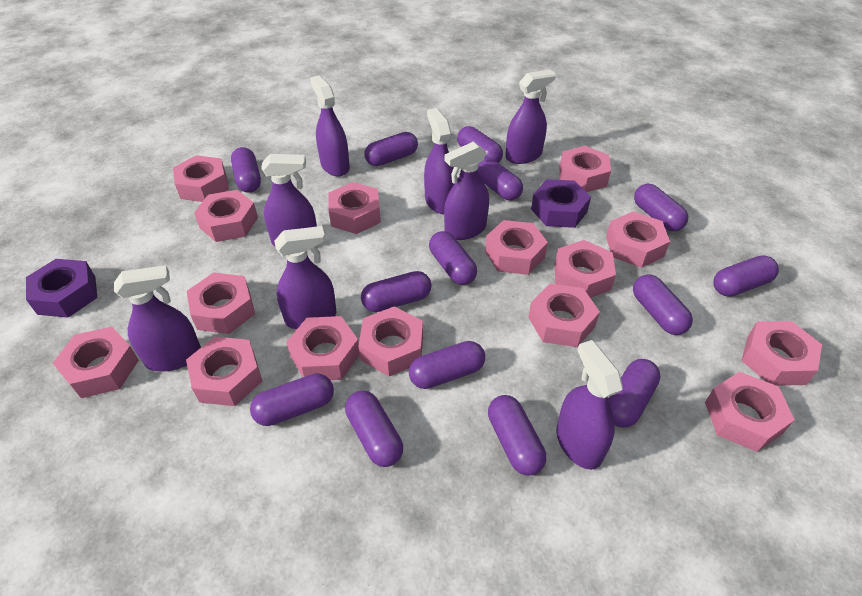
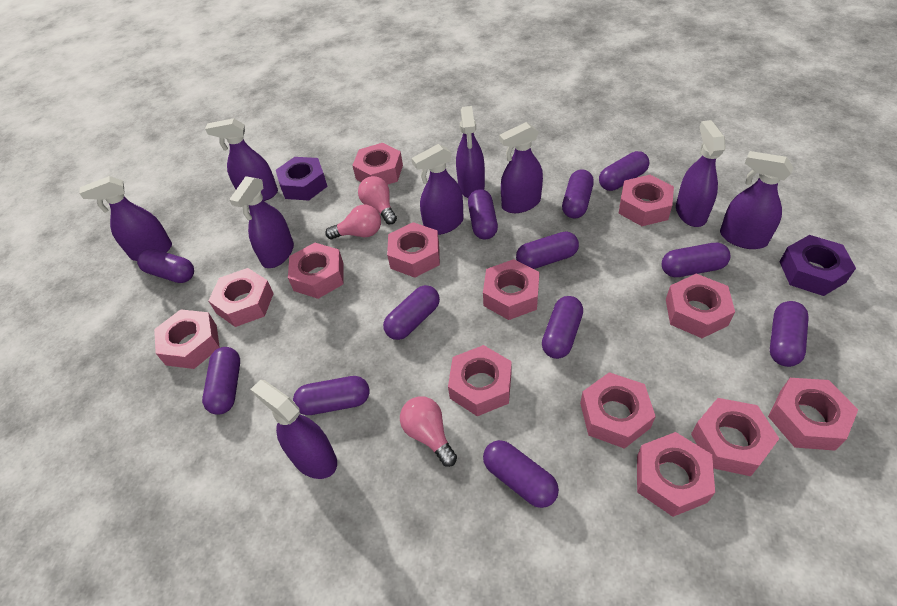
pink light bulb: 0 -> 3
pink nut: 15 -> 13
purple capsule: 14 -> 12
purple spray bottle: 8 -> 9

